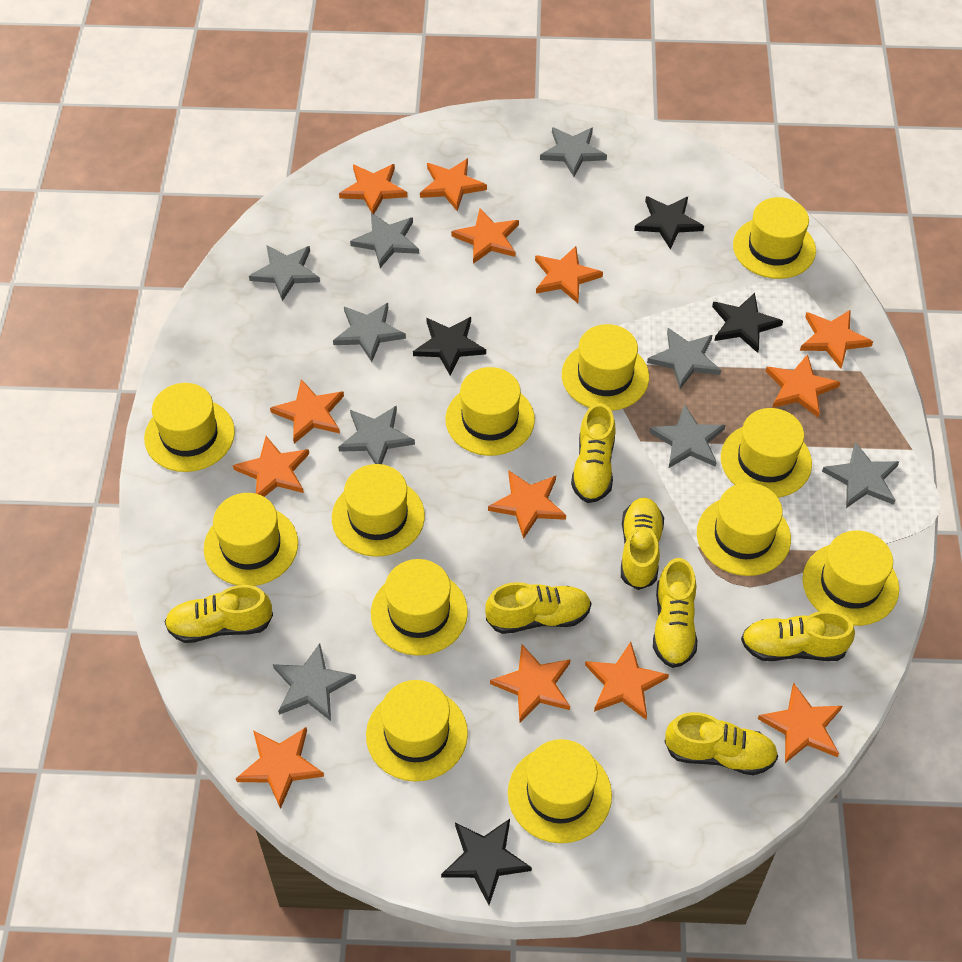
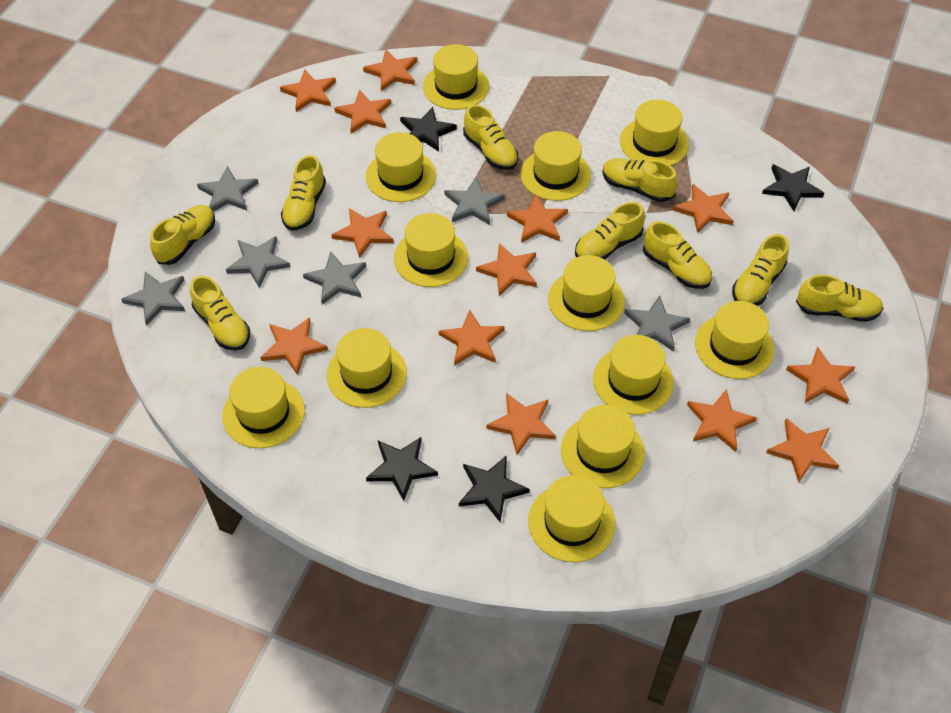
grey star: 9 -> 6
yellow shoe: 7 -> 9

